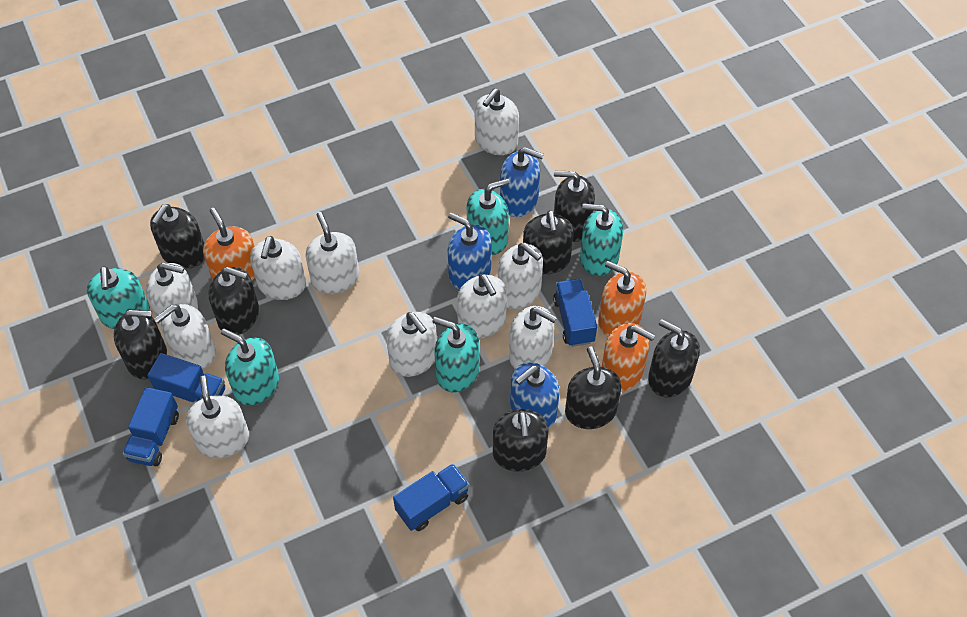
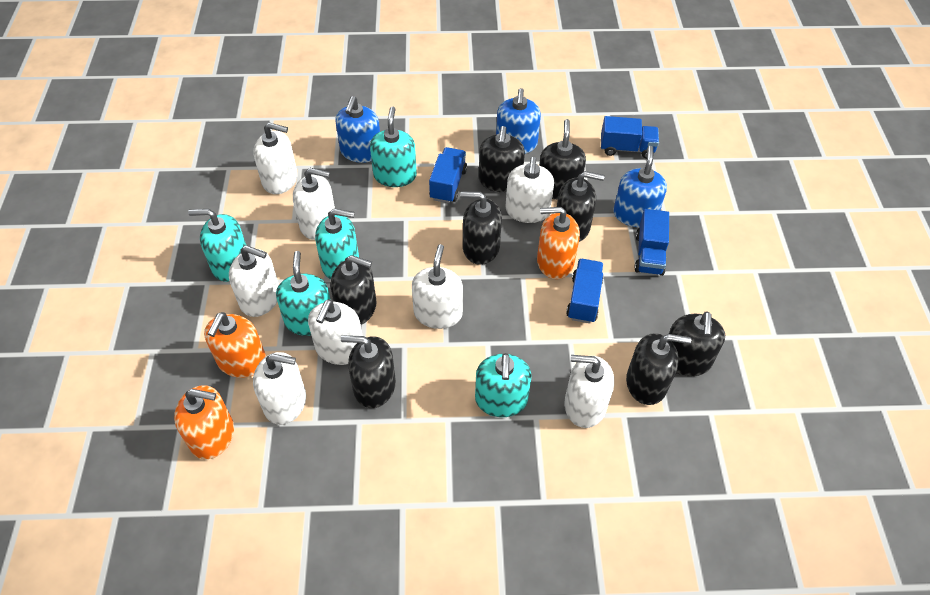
white soap dispenser: 10 -> 8

